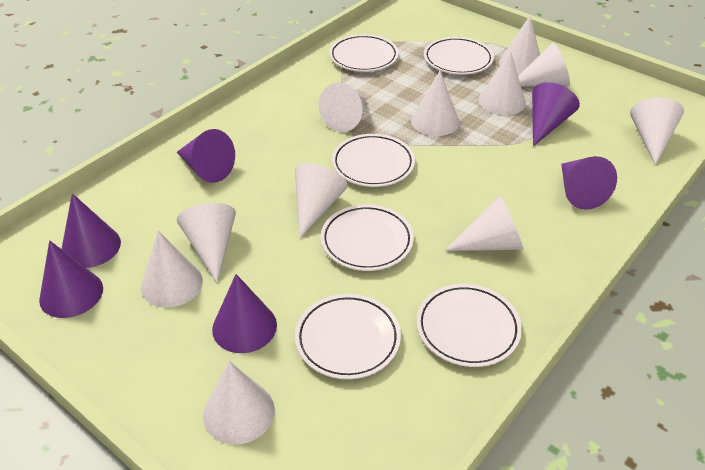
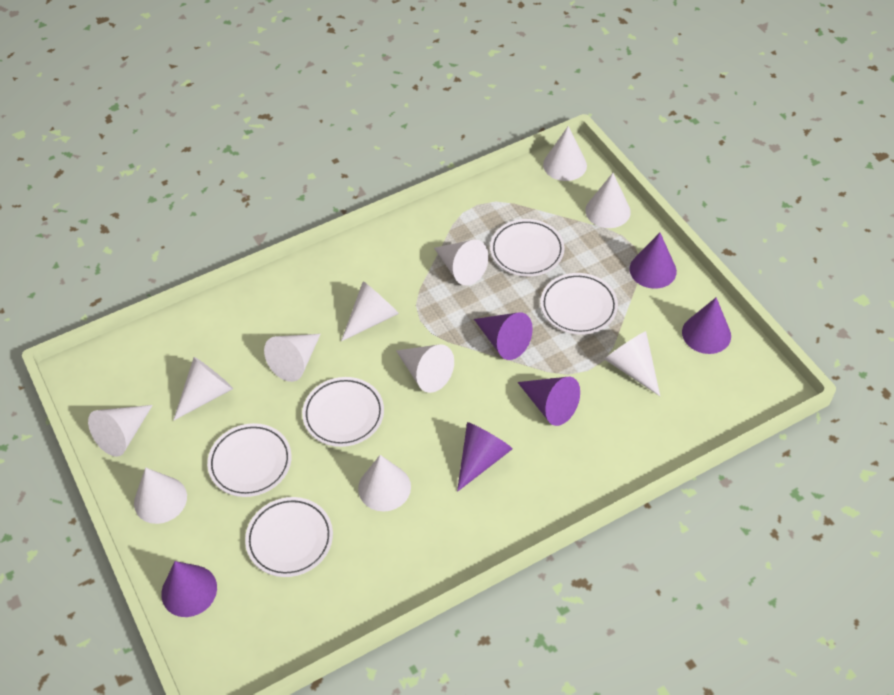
white plate: 6 -> 5

